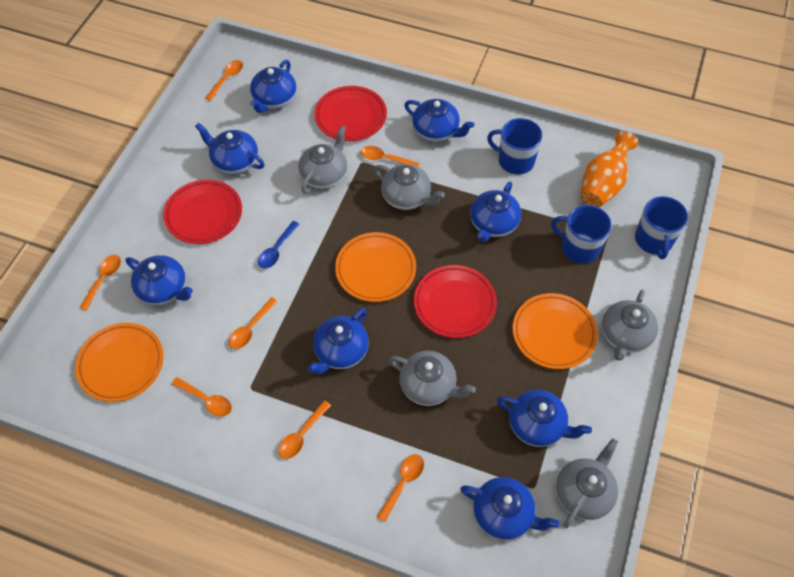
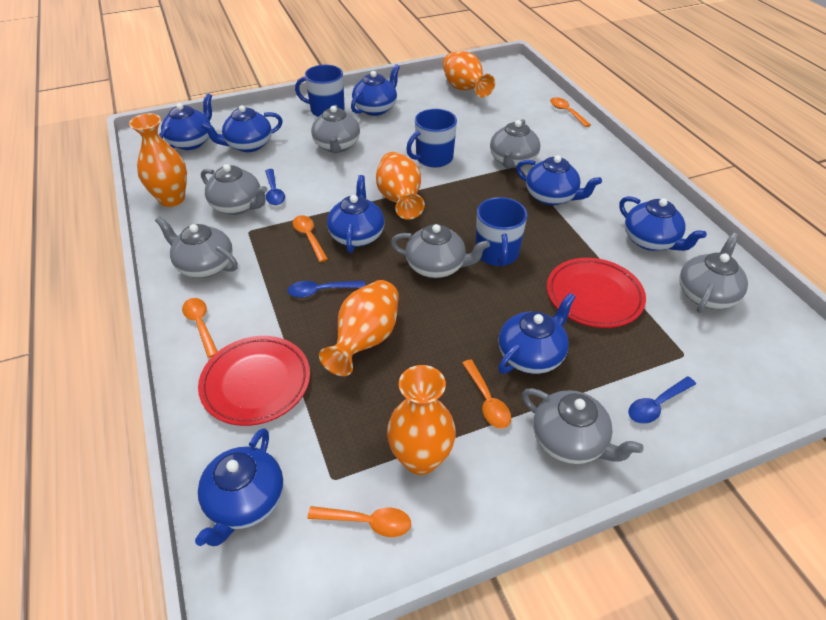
blue spoon: 1 -> 3
grey teapot: 5 -> 7
orange plate: 3 -> 0
orange spoon: 7 -> 5
orange vase: 1 -> 5
red plate: 3 -> 2

